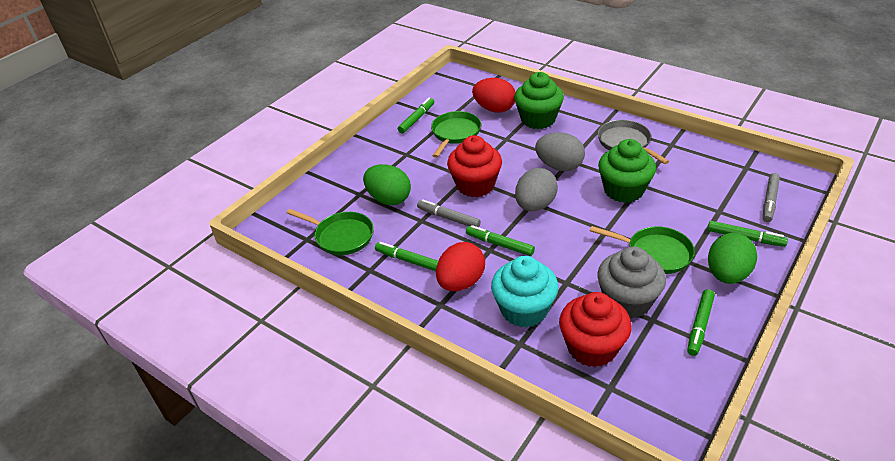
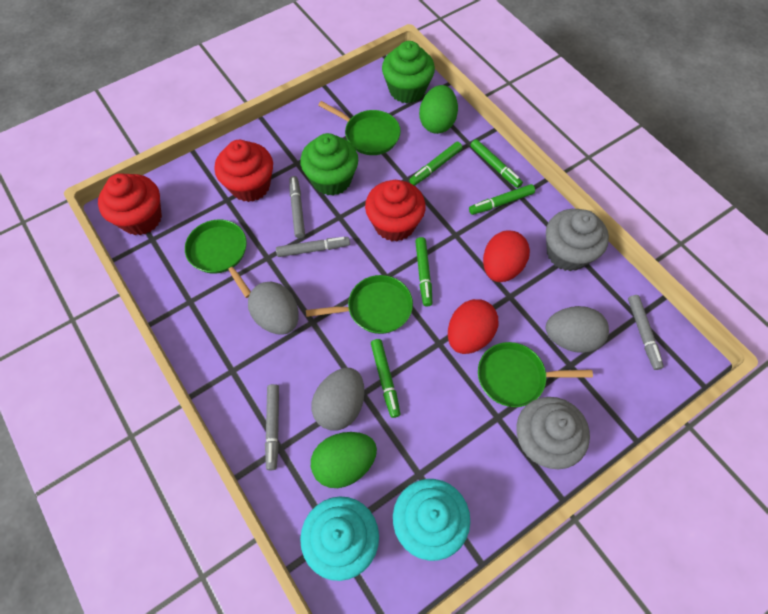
green pan: 3 -> 4
grey cupcake: 1 -> 2
grey egg: 2 -> 3
grey marker: 2 -> 4
grey pan: 1 -> 0
red cupcake: 2 -> 3
turquoise cupcake: 1 -> 2

